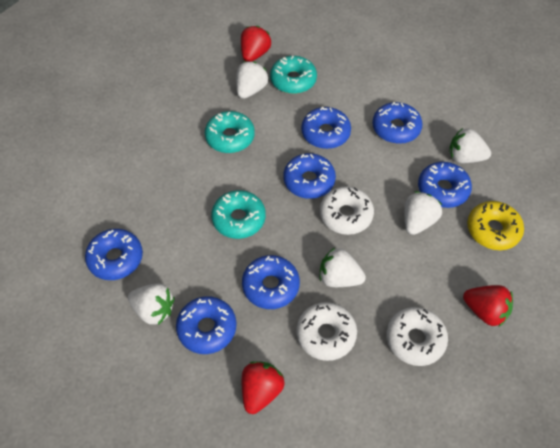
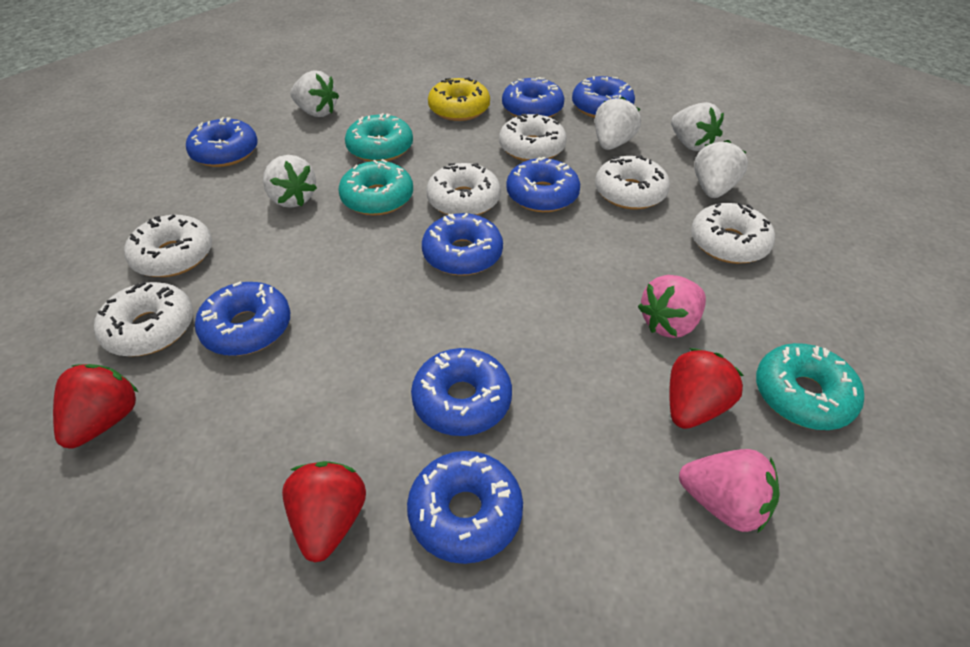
blue donut: 7 -> 8
pink strawberry: 0 -> 2
white donut: 3 -> 6

